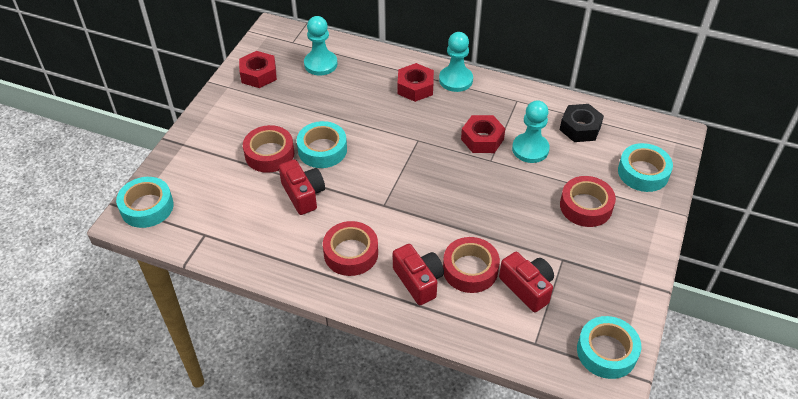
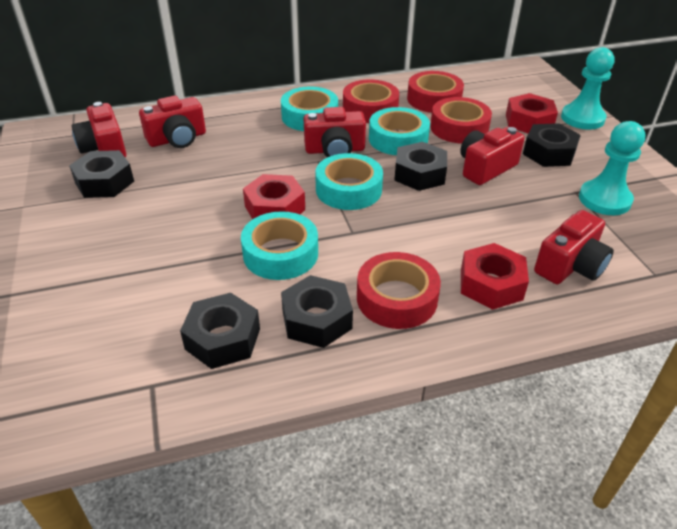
black nut: 1 -> 5
red camera: 3 -> 5
turquoise pawn: 3 -> 2

